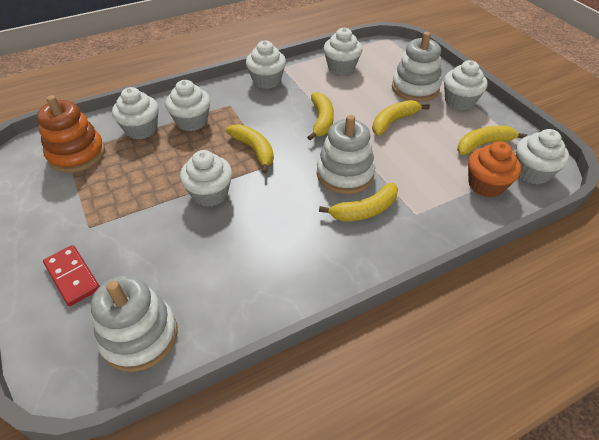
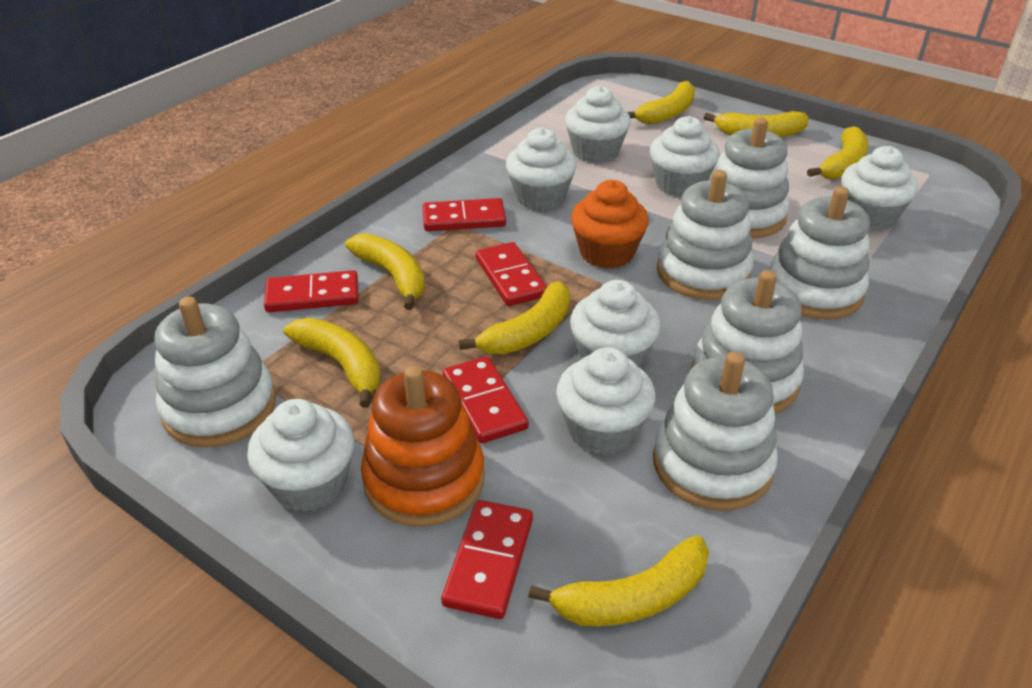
red domino: 1 -> 5
white stacking toy: 3 -> 6
yellow banana: 5 -> 7

